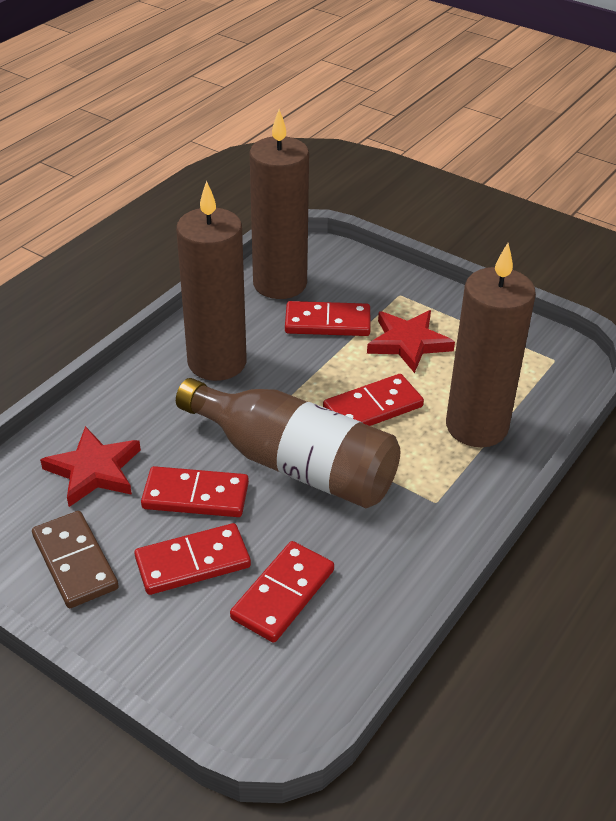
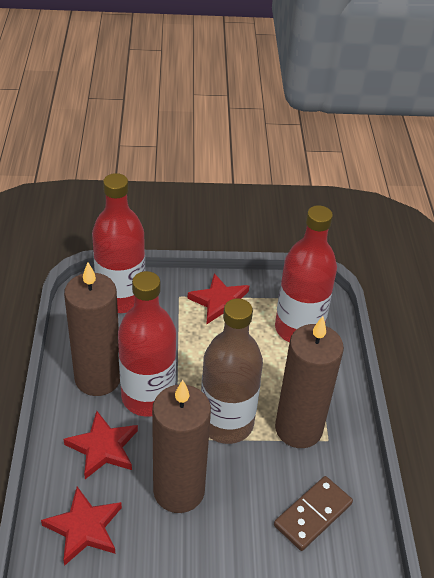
red bottle: 0 -> 3
red domino: 5 -> 0
red star: 2 -> 3

